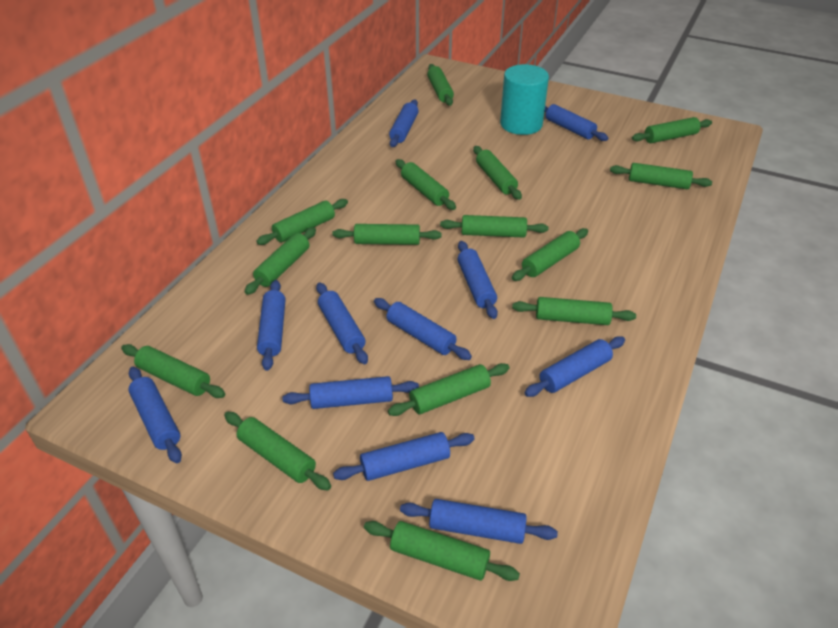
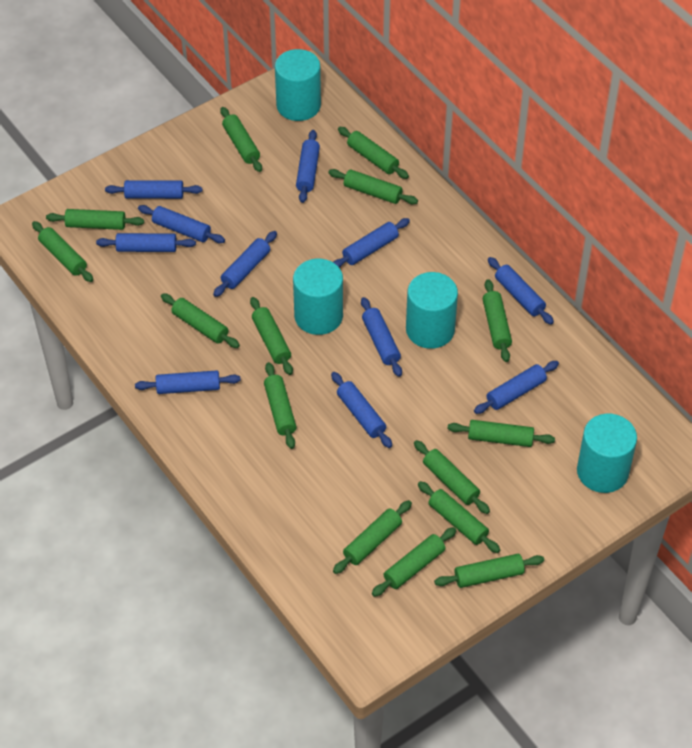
turquoise cylinder: 1 -> 4

